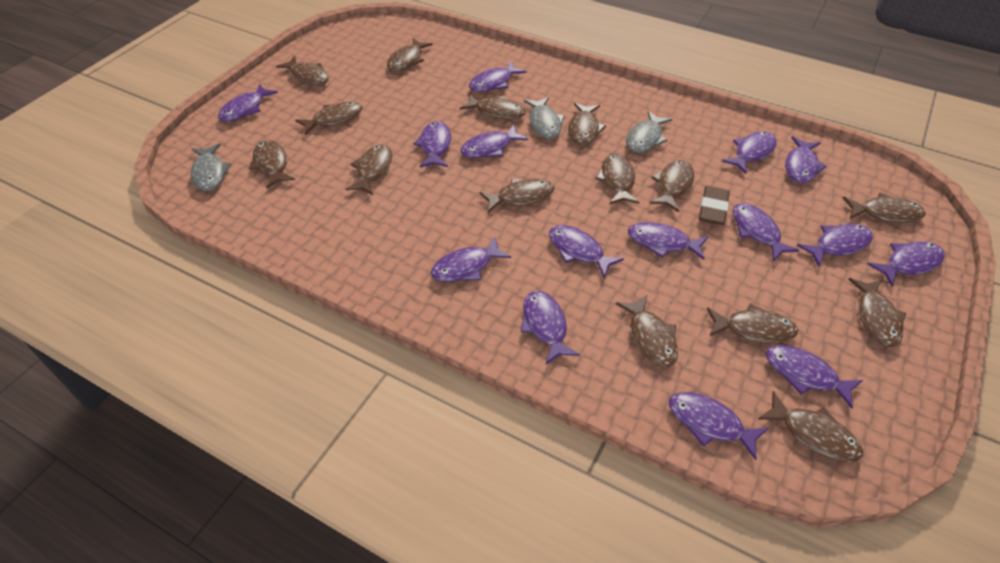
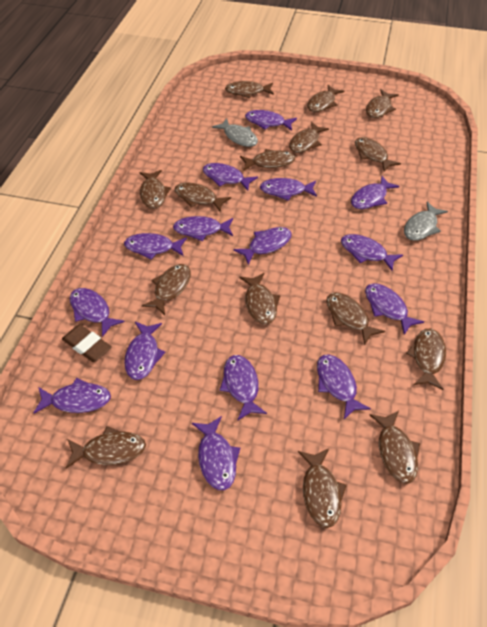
grey fish: 3 -> 2

